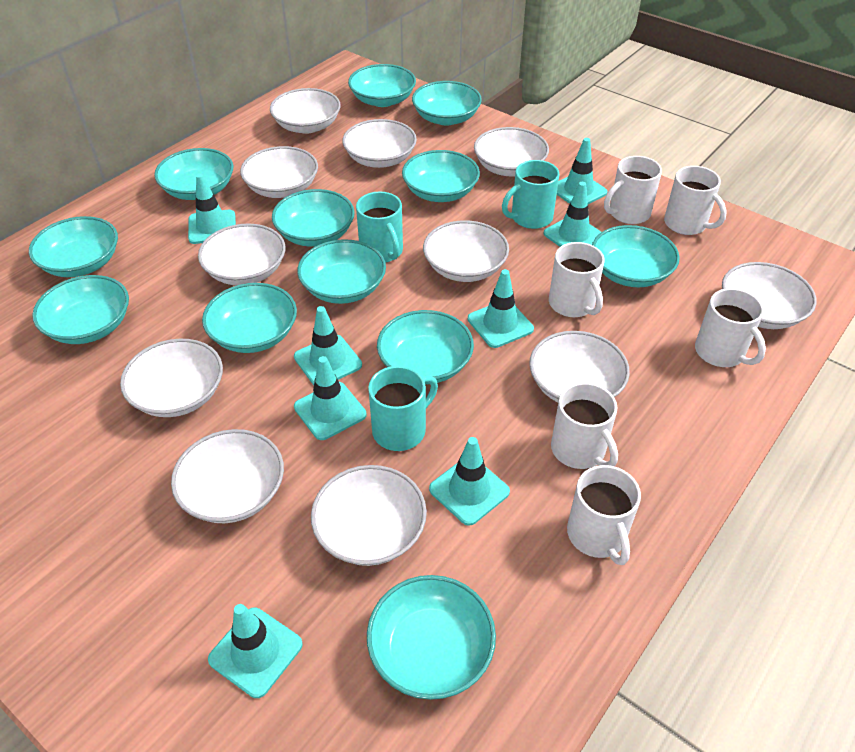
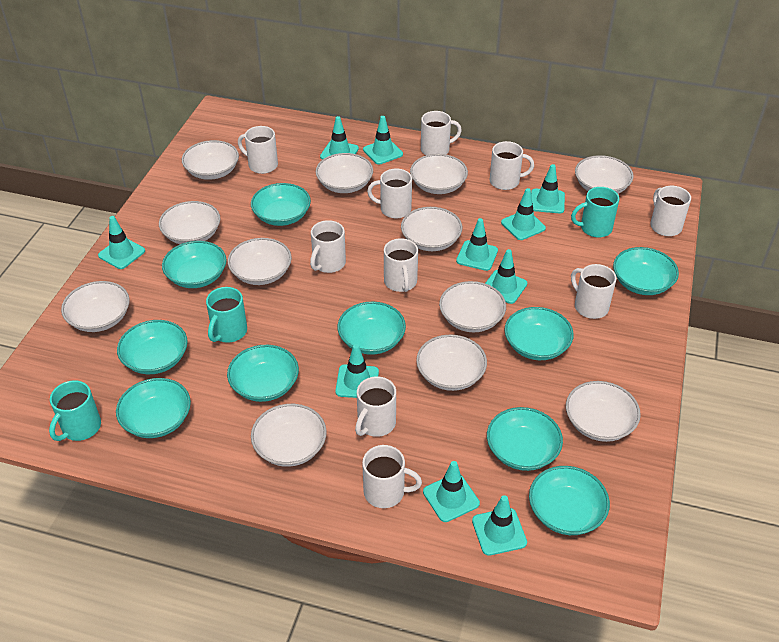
turquoise bowl: 12 -> 10
turquoise traffic cone: 8 -> 10
white bowl: 11 -> 12
white mug: 6 -> 10

